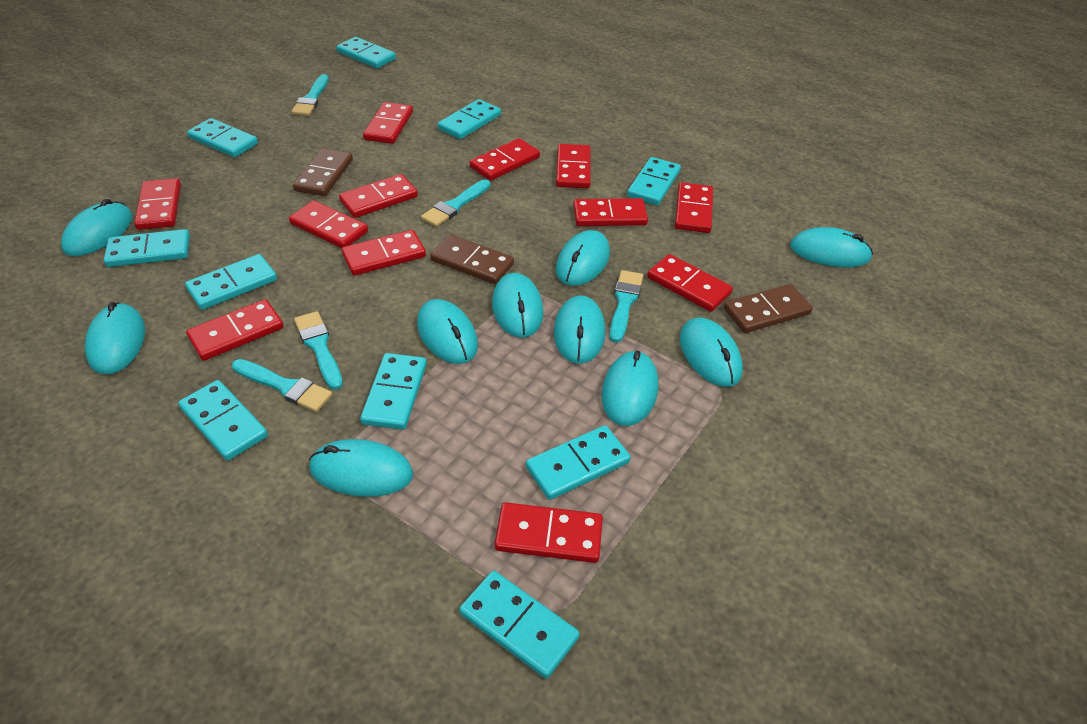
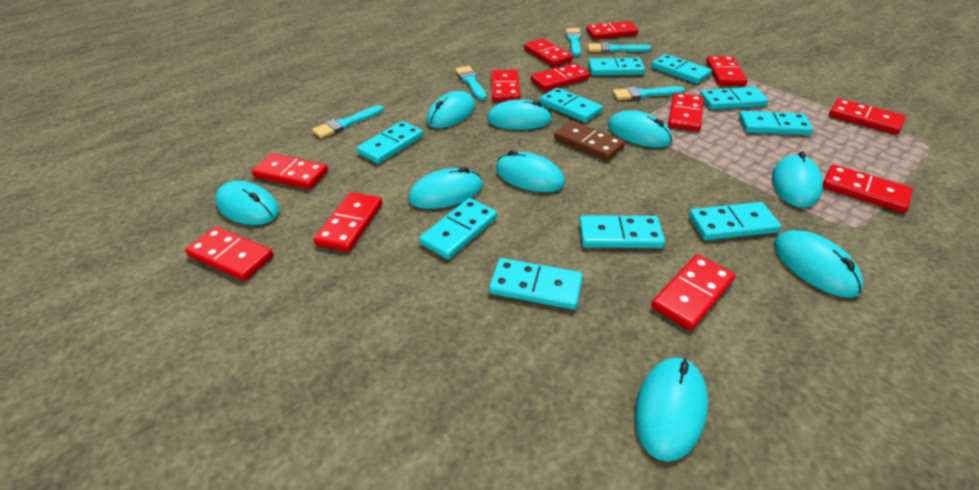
brown domino: 3 -> 1
turquoise mouse: 10 -> 9

